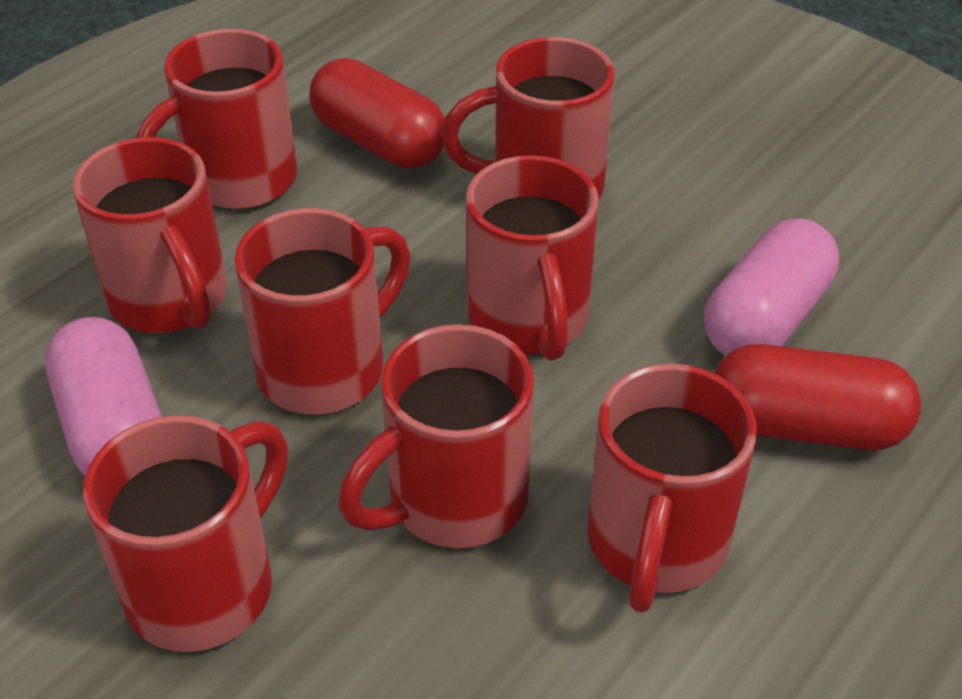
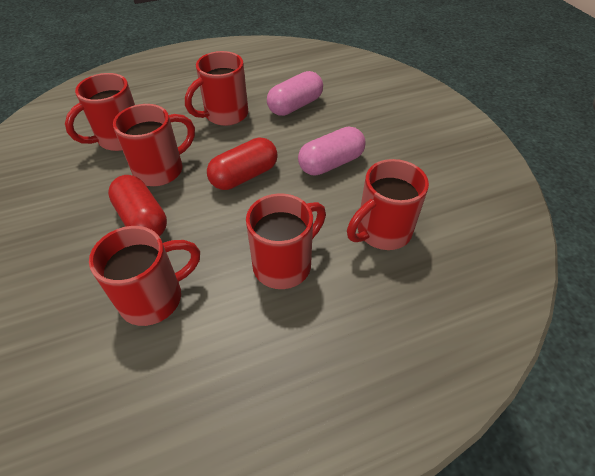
red mug: 8 -> 6

